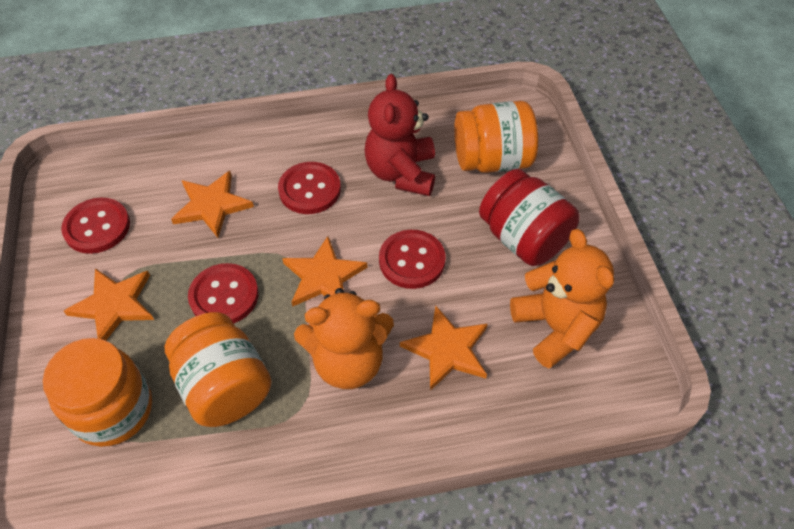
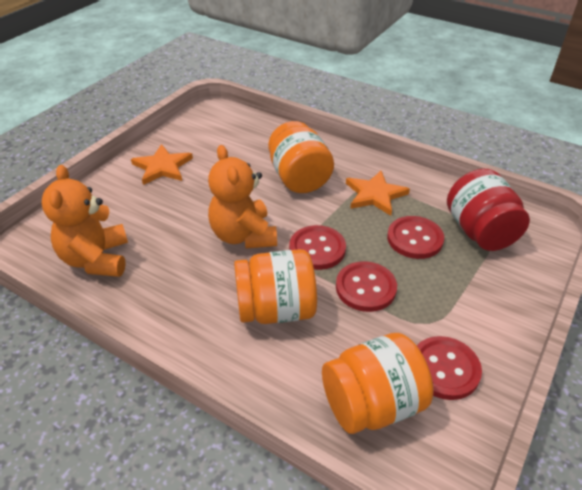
orange star: 4 -> 2
red teddy bear: 1 -> 0

